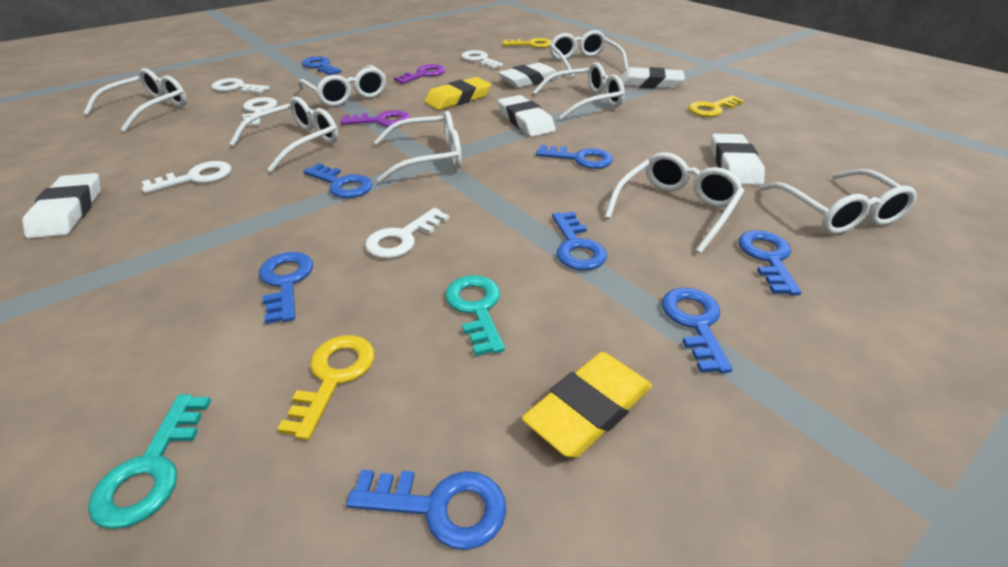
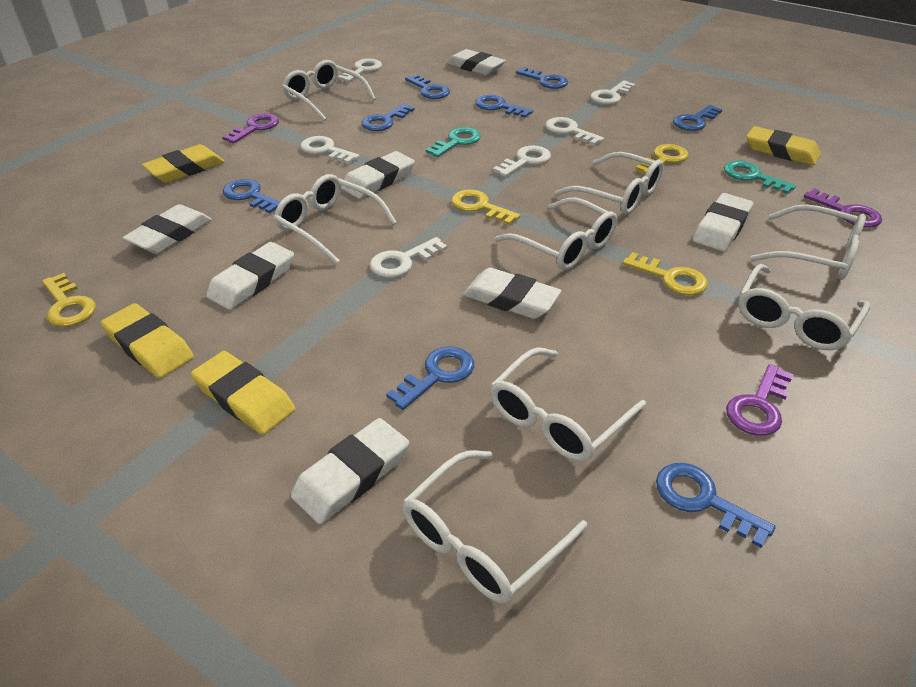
purple key: 2 -> 3
white eraser: 5 -> 7
white key: 5 -> 6
yellow eraser: 2 -> 4
yellow key: 3 -> 4

